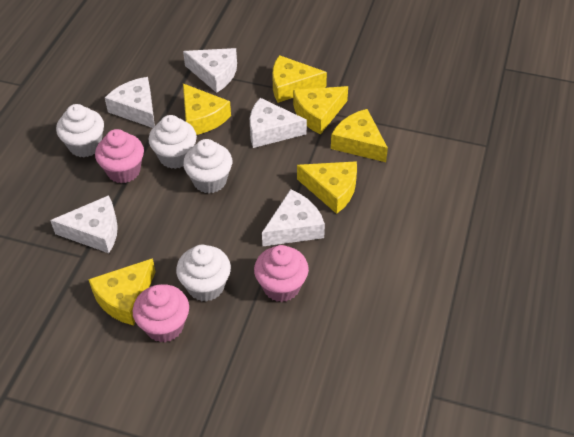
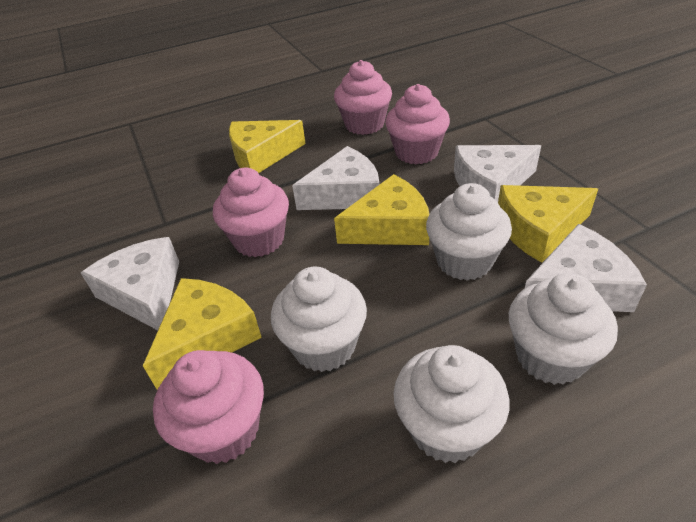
pink cupcake: 3 -> 4
white cheese: 5 -> 4
yellow cheese: 6 -> 4

